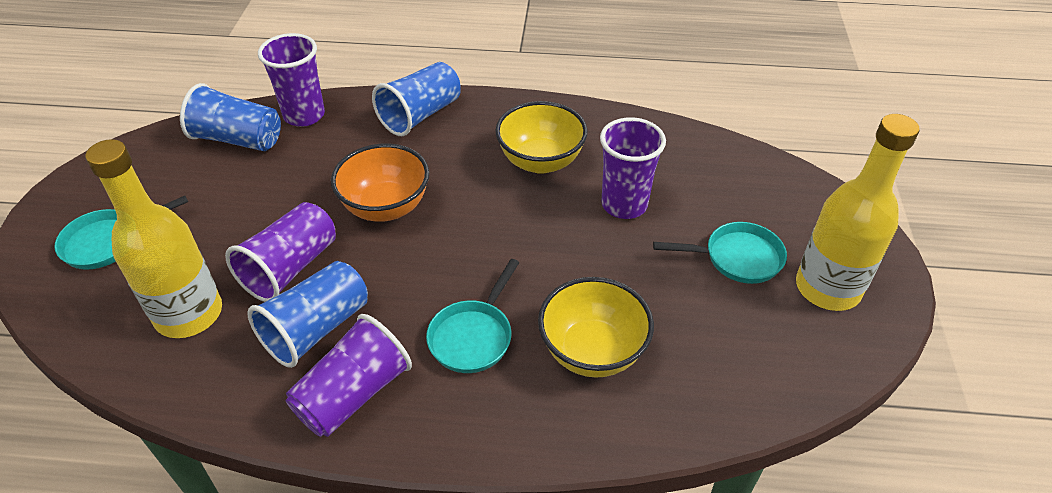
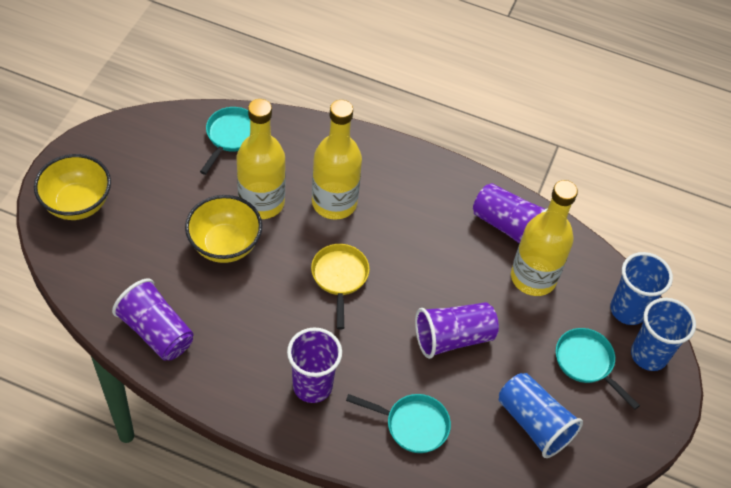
orange bowl: 1 -> 0
yellow bottle: 2 -> 3
yellow pan: 0 -> 1

